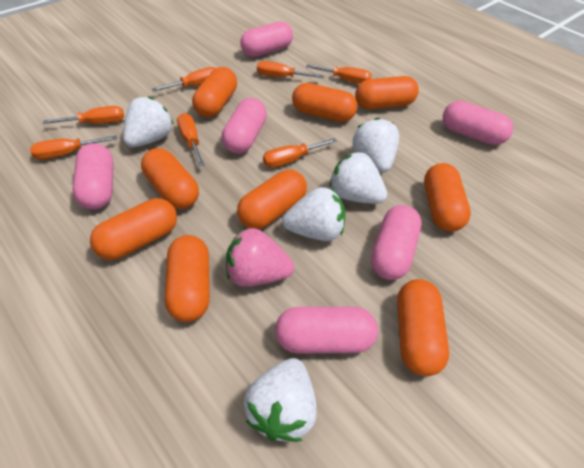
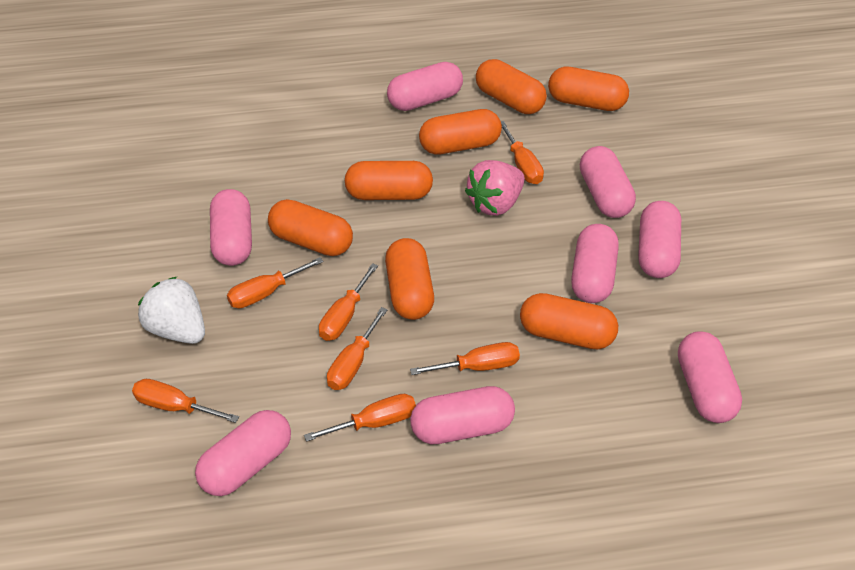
orange capsule: 9 -> 7
pink capsule: 6 -> 8
white strawberry: 5 -> 1

